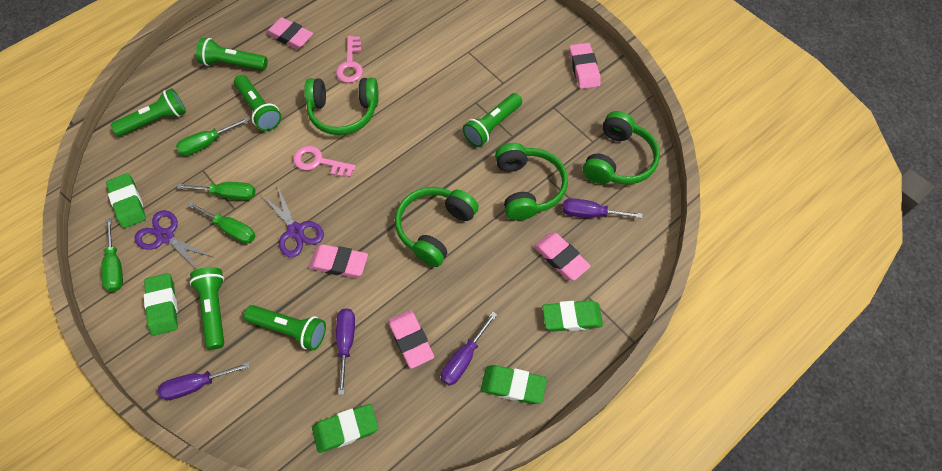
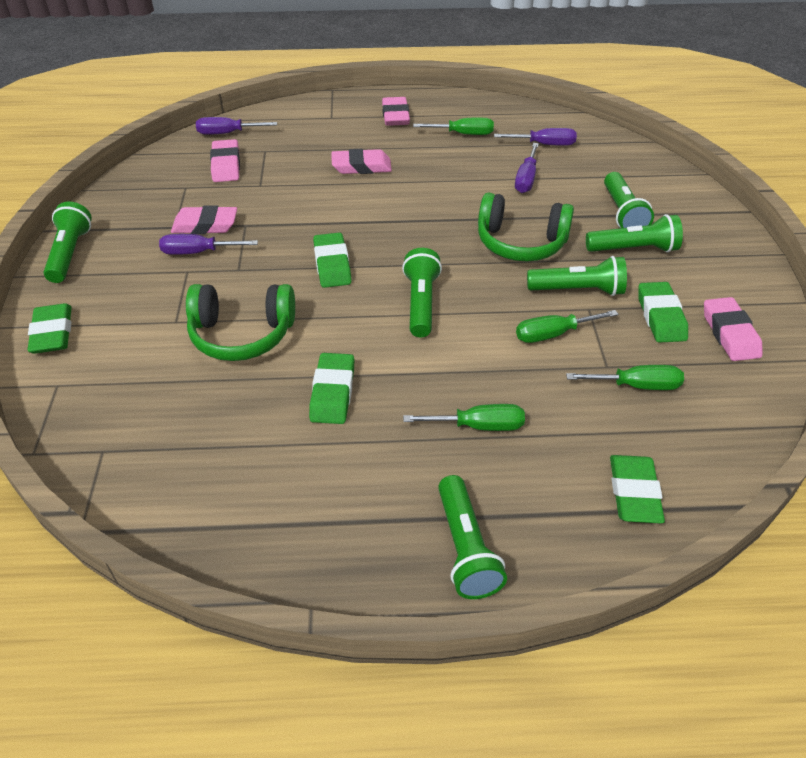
green headphones: 4 -> 2
pink key: 2 -> 0
purple scissors: 2 -> 0

